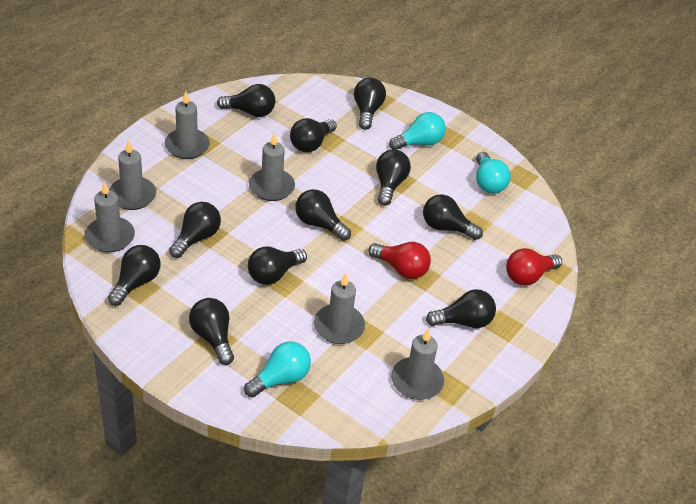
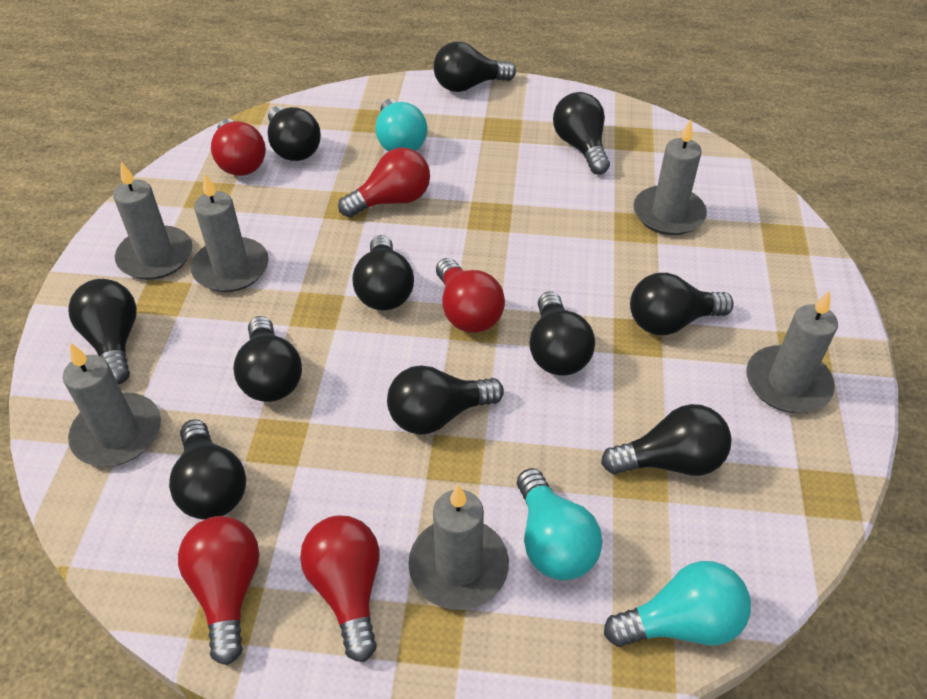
red light bulb: 2 -> 5

